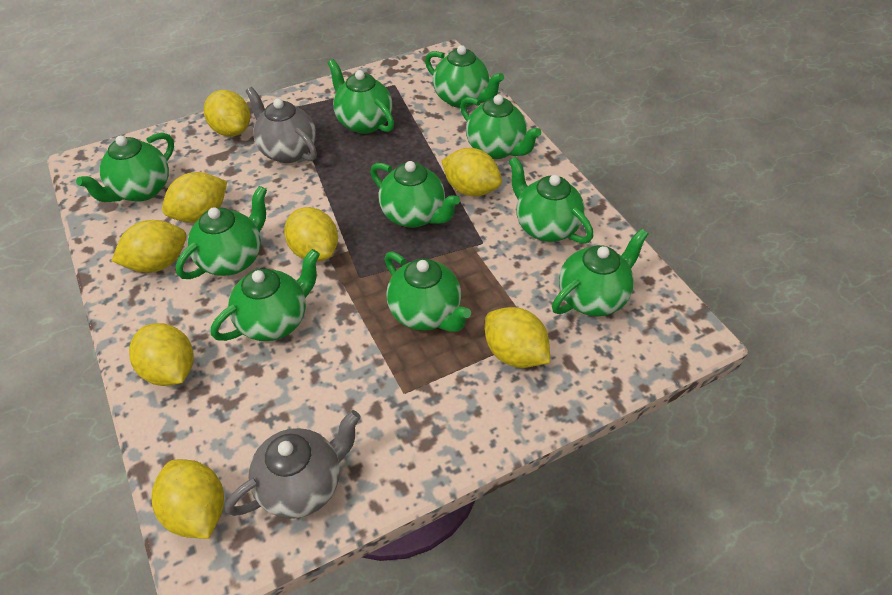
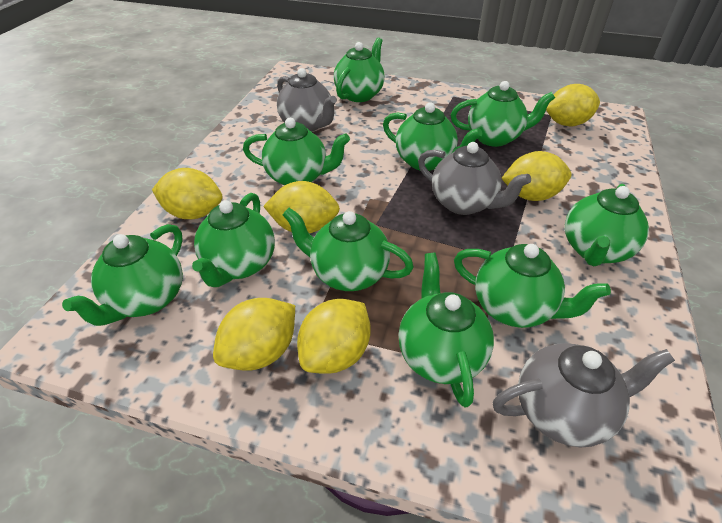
grey teapot: 2 -> 3
yellow lemon: 8 -> 6

